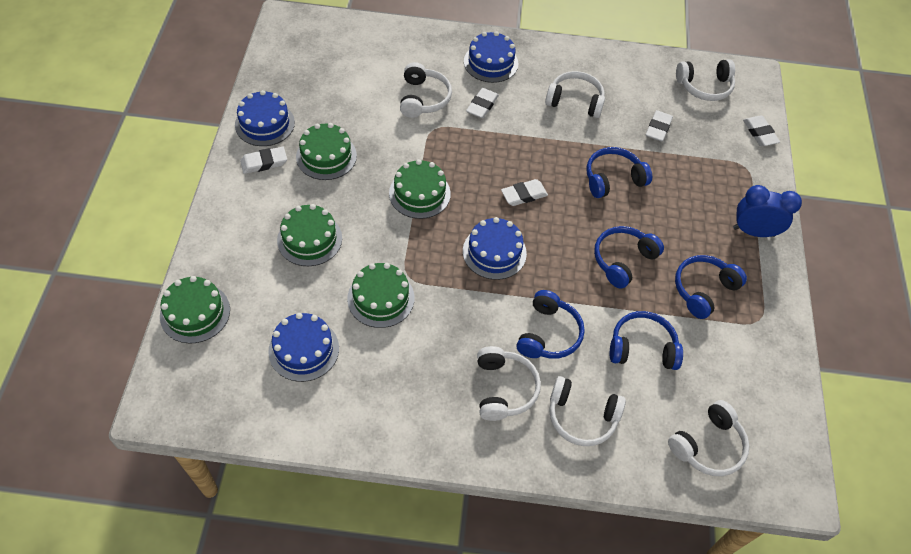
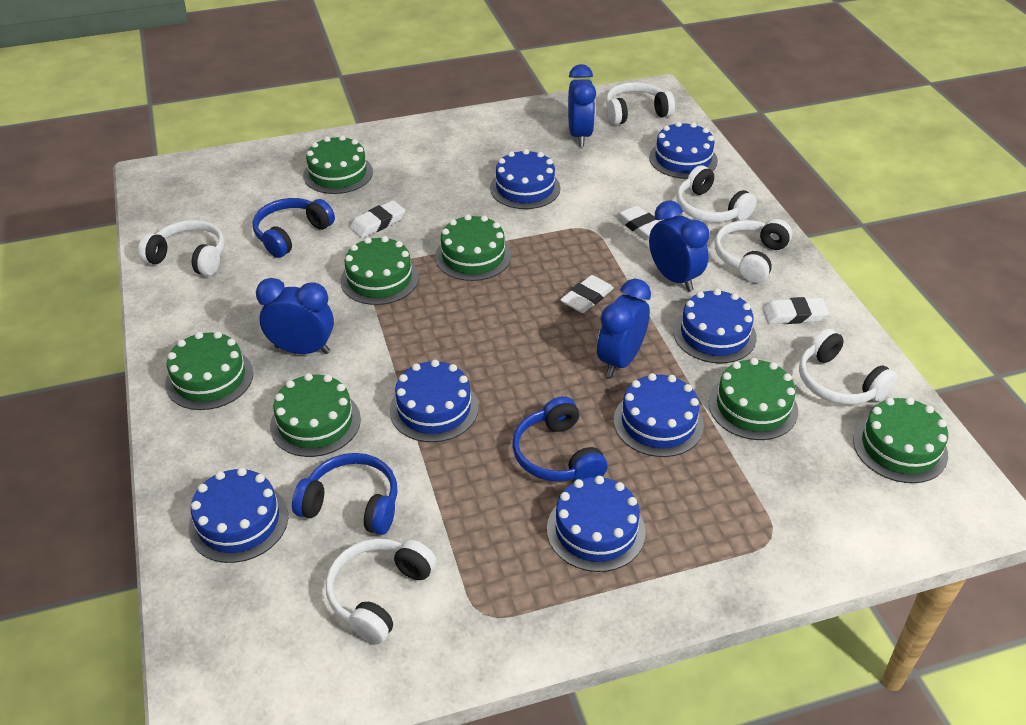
blue cake: 4 -> 7
blue clock: 1 -> 4
blue headphones: 5 -> 3
green cake: 5 -> 7
white eraser: 5 -> 4

